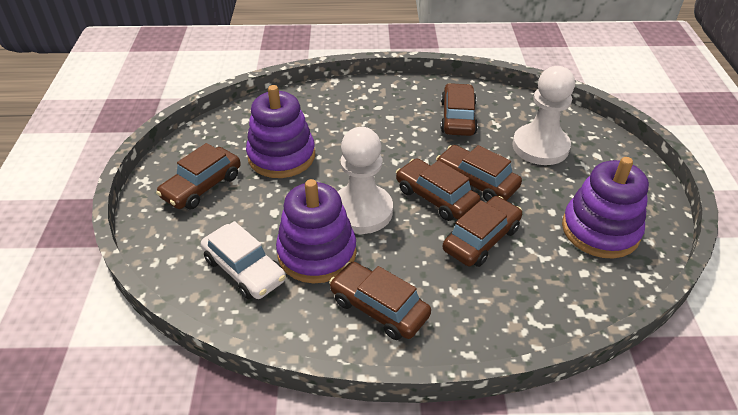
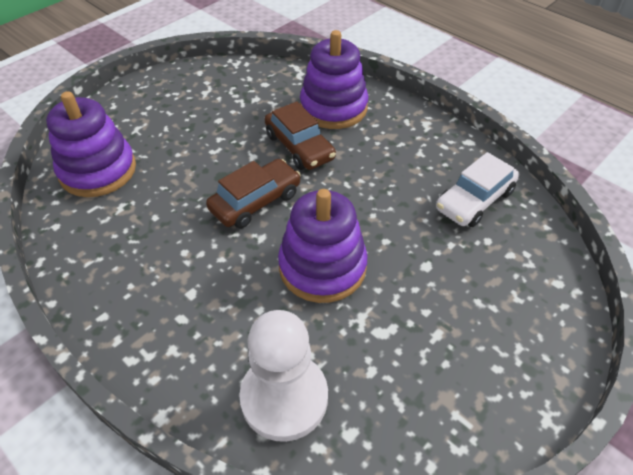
brown car: 6 -> 2
white pawn: 2 -> 1

